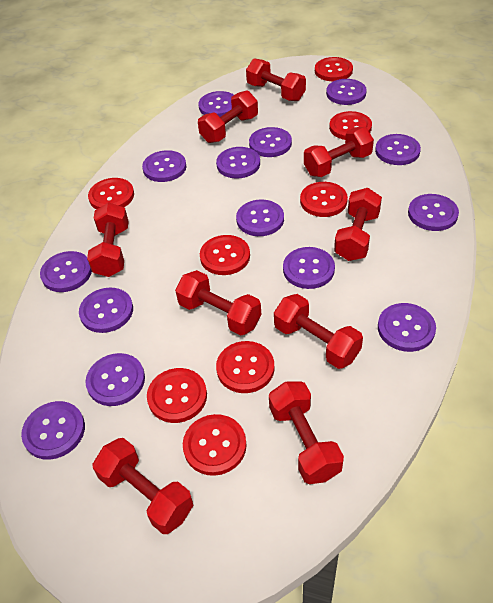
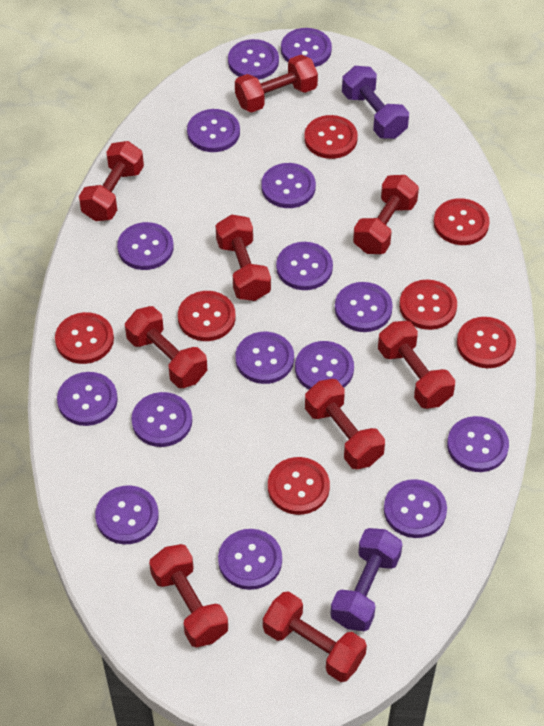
purple button: 14 -> 15
purple dumbbell: 0 -> 2
red button: 8 -> 7

